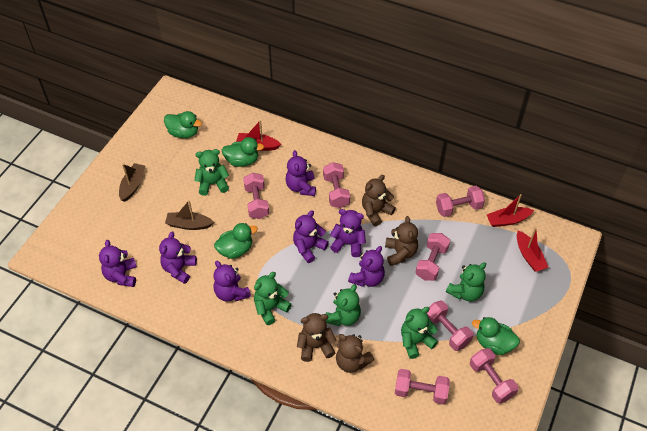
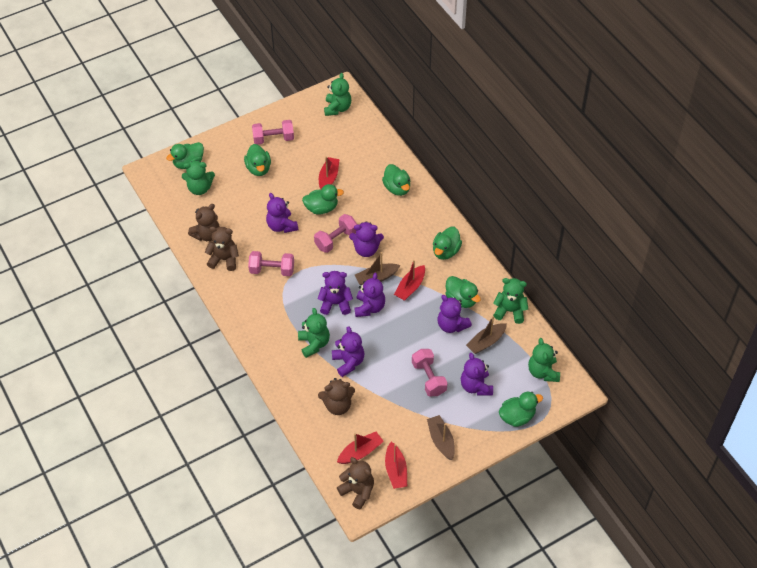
brown boat: 2 -> 3
green duck: 4 -> 7
pink dumbbell: 7 -> 4
red boat: 3 -> 4

